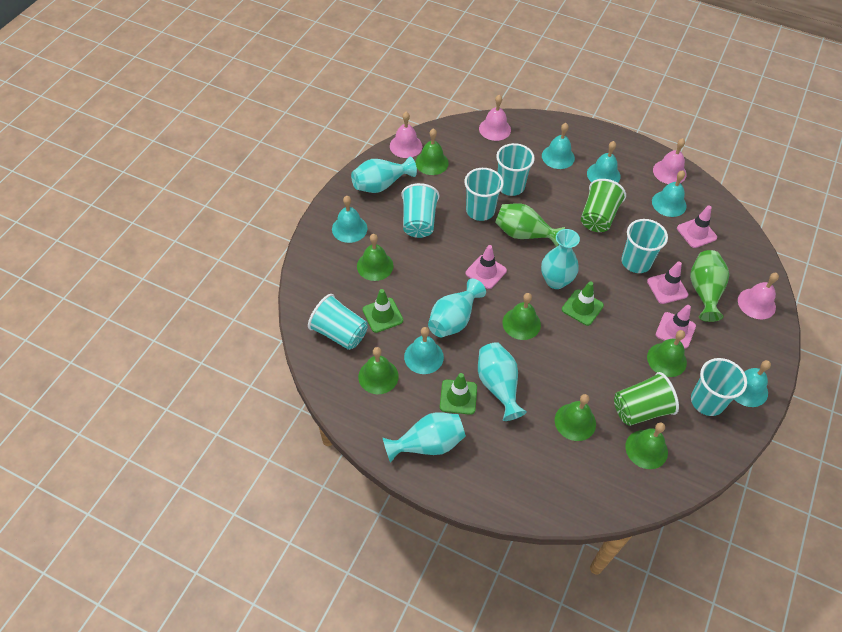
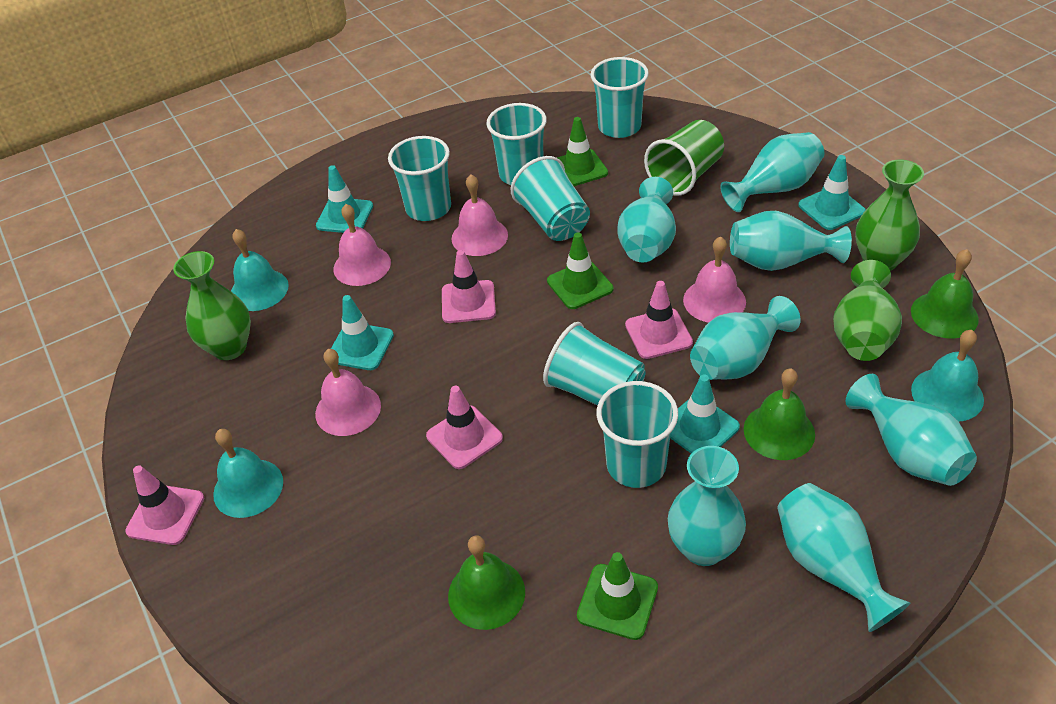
green bell: 7 -> 3
green cup: 2 -> 1
green vase: 2 -> 3
turquoise bell: 6 -> 3
turquoise traffic cone: 0 -> 4
turquoise vase: 5 -> 7

